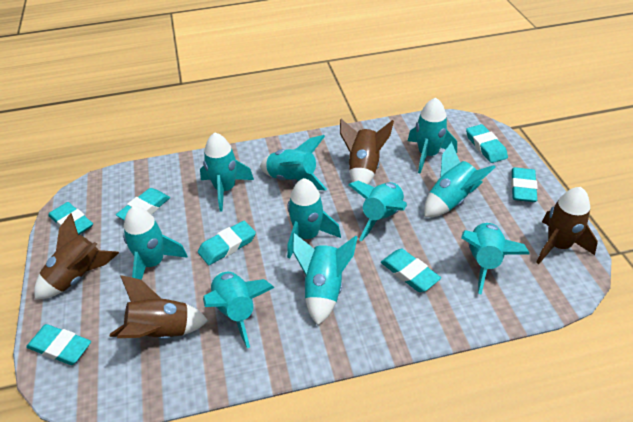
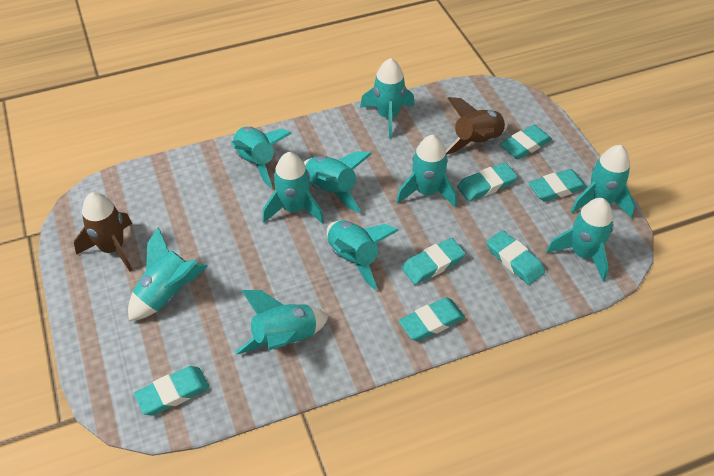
brown rocket: 4 -> 2

